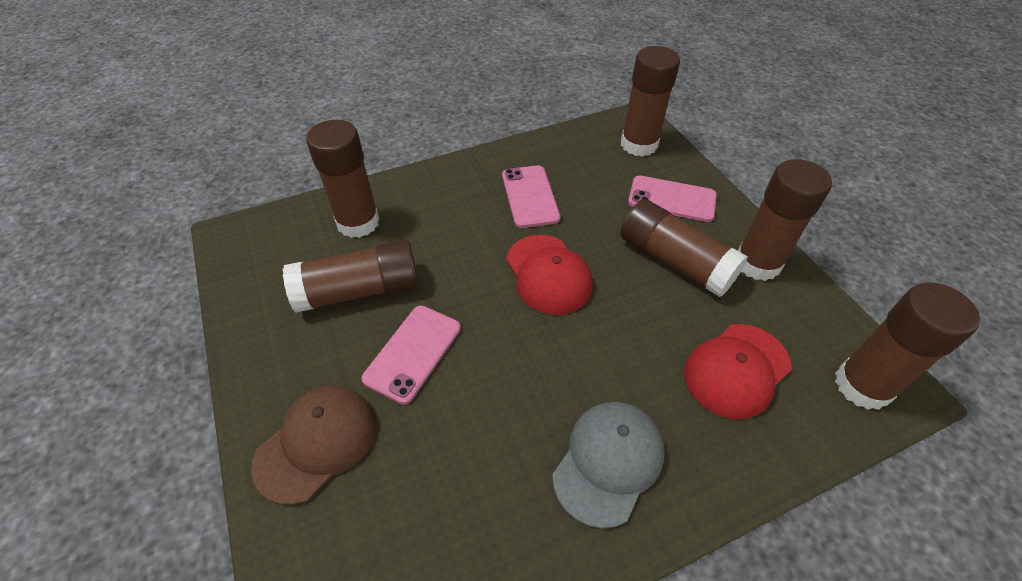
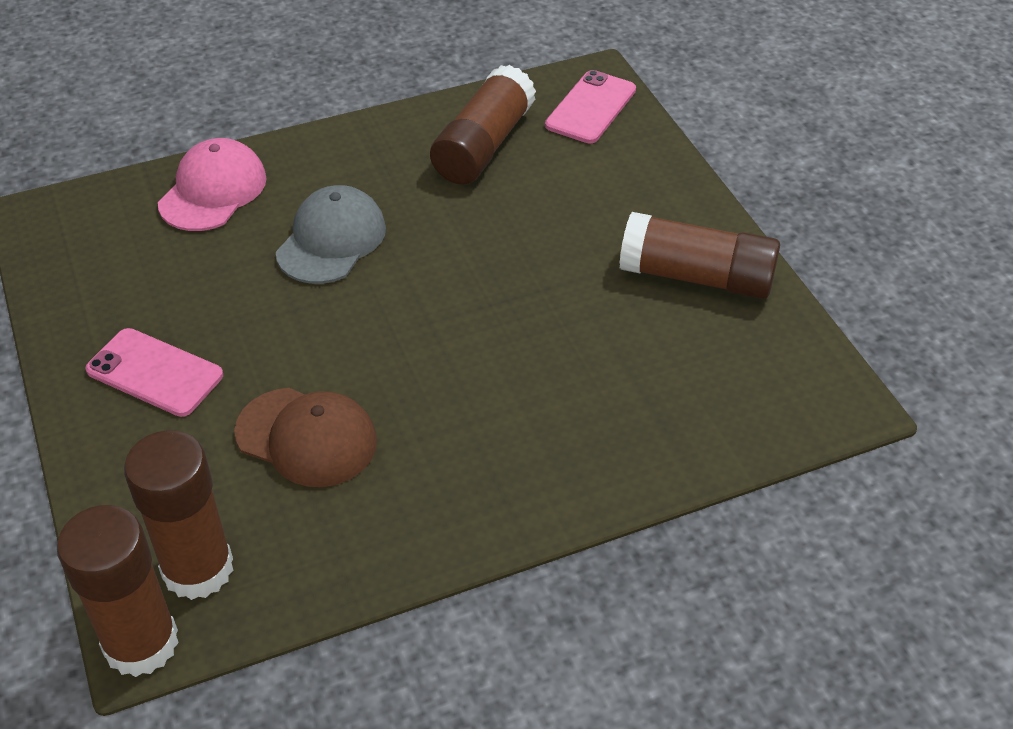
brown glue stick: 6 -> 4
pink cap: 0 -> 1
pink phone: 3 -> 2
red cap: 2 -> 0

